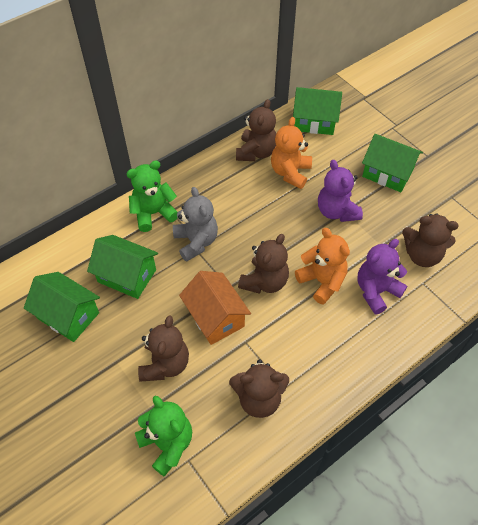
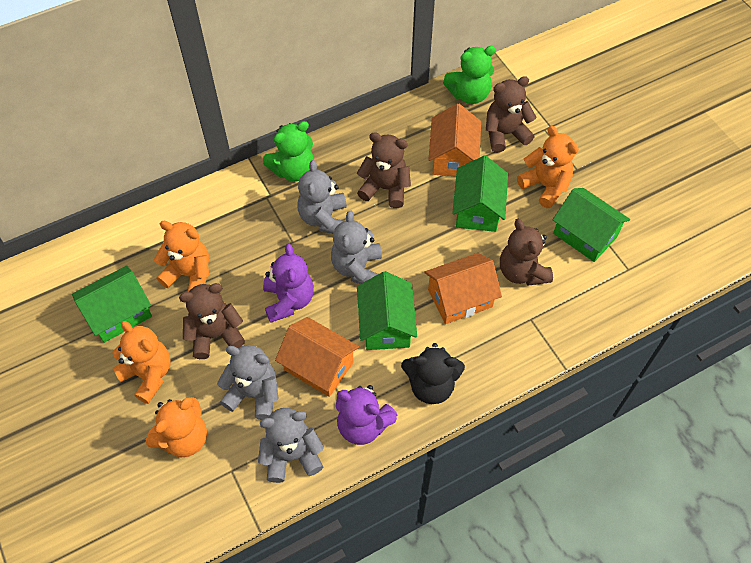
black teddy bear: 0 -> 1
brown teddy bear: 5 -> 4
grey teddy bear: 1 -> 4
orange house: 1 -> 3
orange teddy bear: 2 -> 4

